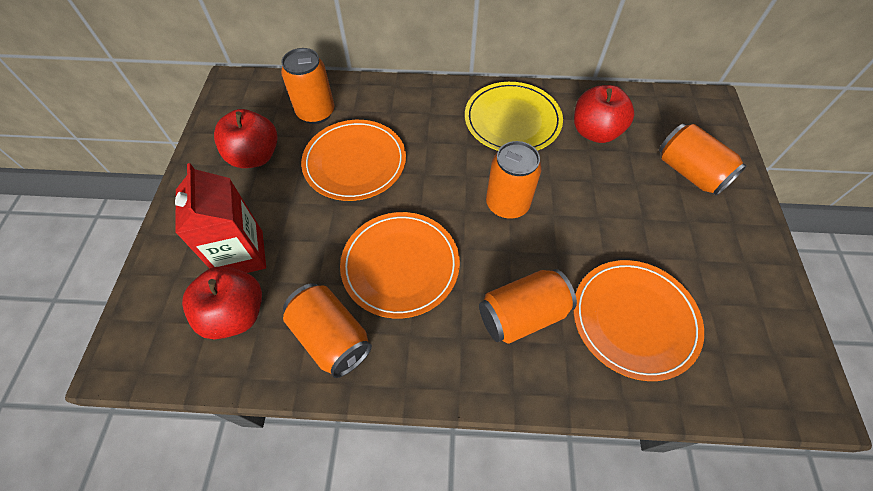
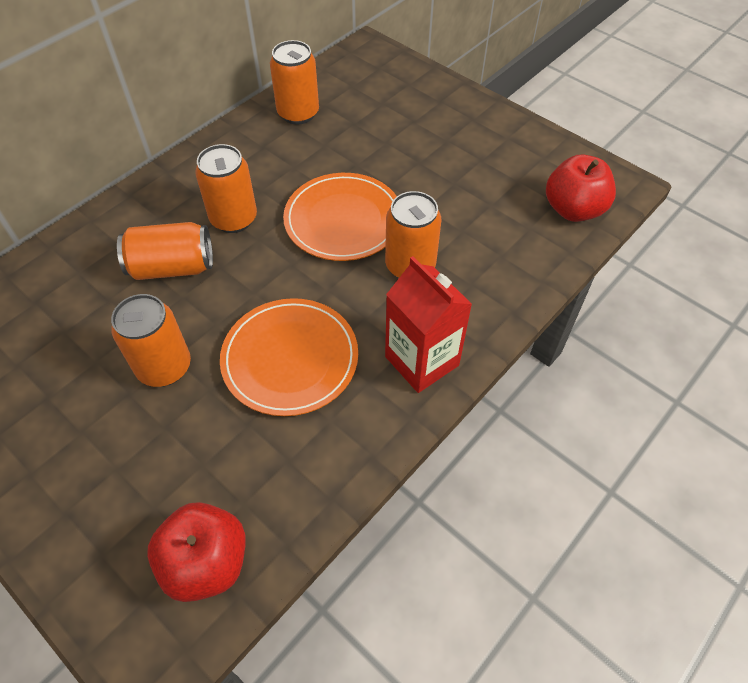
orange plate: 3 -> 2
red apple: 3 -> 2
yellow plate: 1 -> 0

